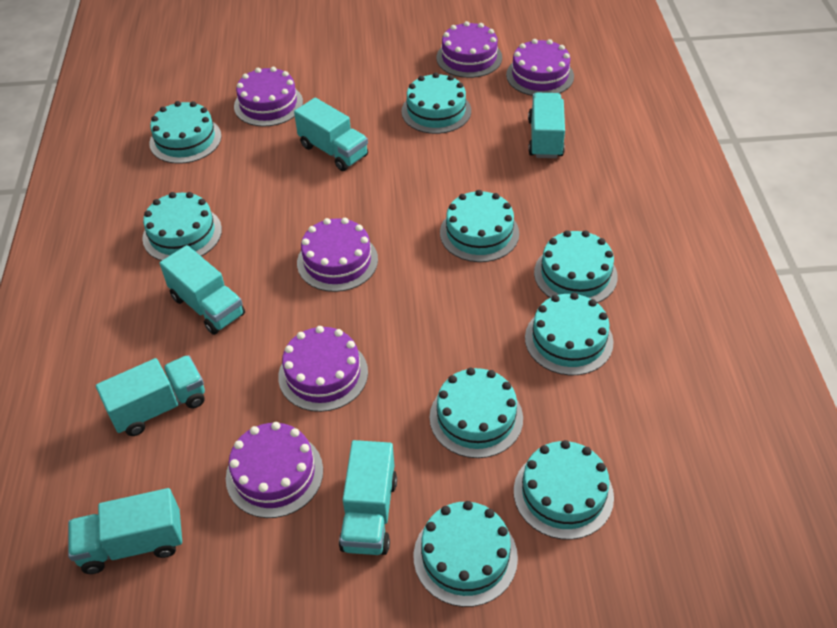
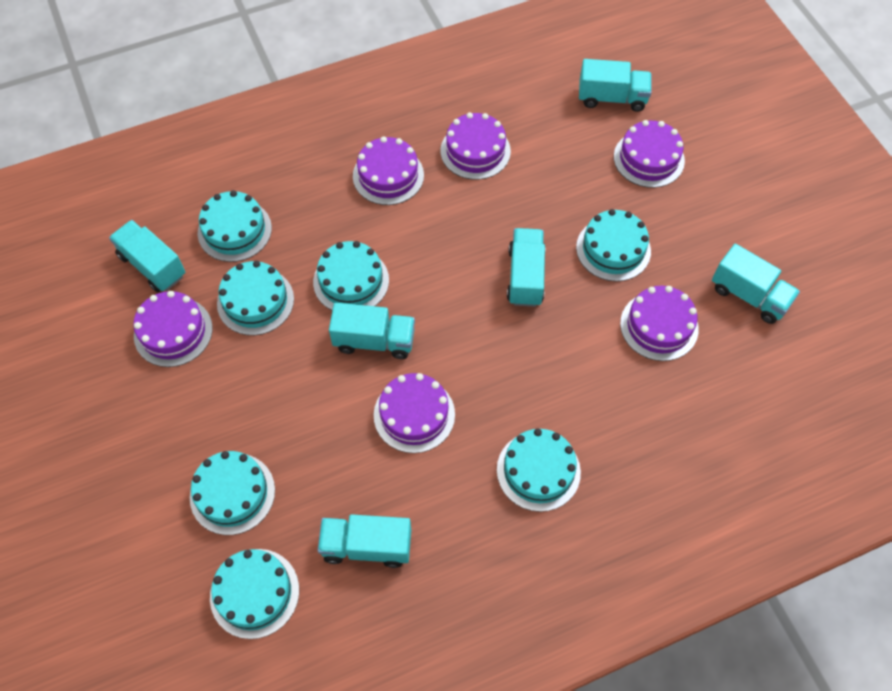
turquoise cake: 9 -> 7

